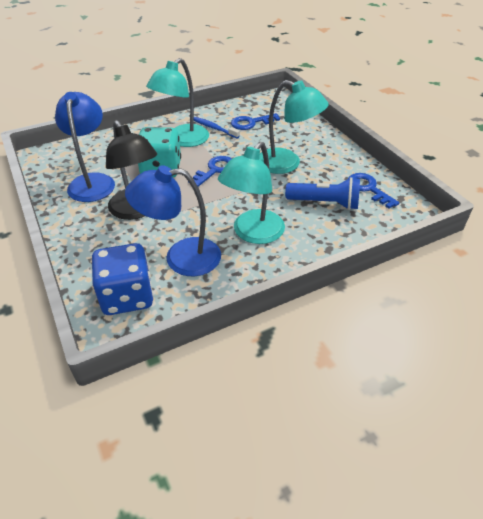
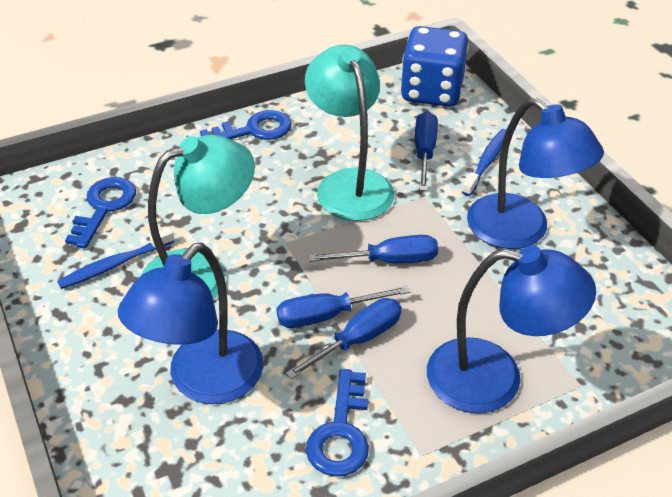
black lamp: 1 -> 0
blue flashlight: 1 -> 0
blue lamp: 2 -> 3
blue screwdriver: 0 -> 4
blue toothbrush: 1 -> 2
turquoise dice: 1 -> 0
turquoise lamp: 3 -> 2

